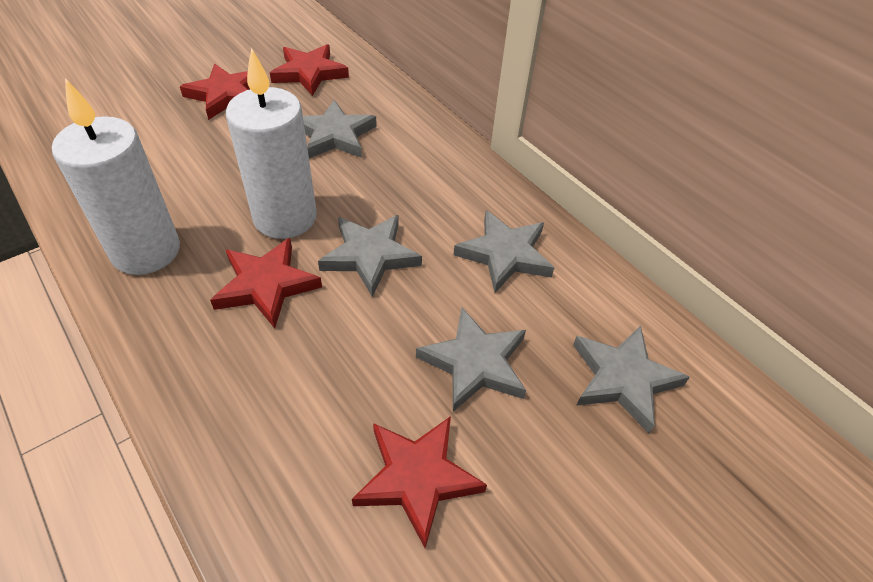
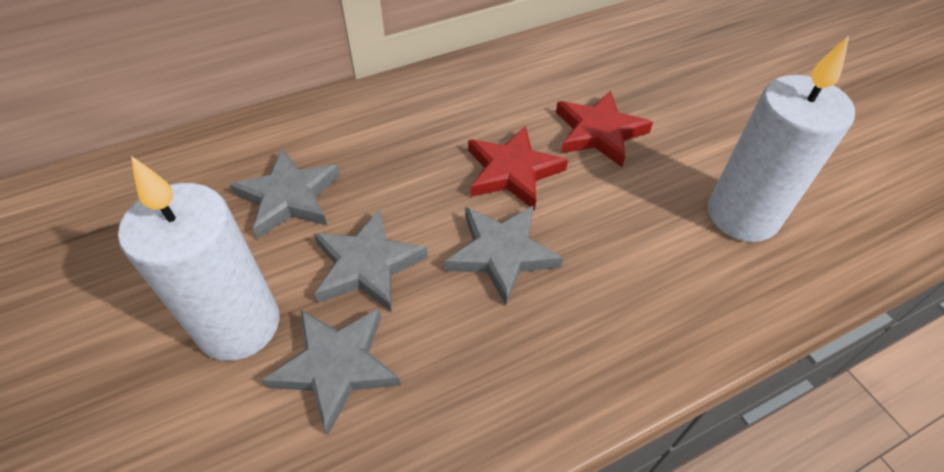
grey star: 5 -> 4
red star: 4 -> 2

